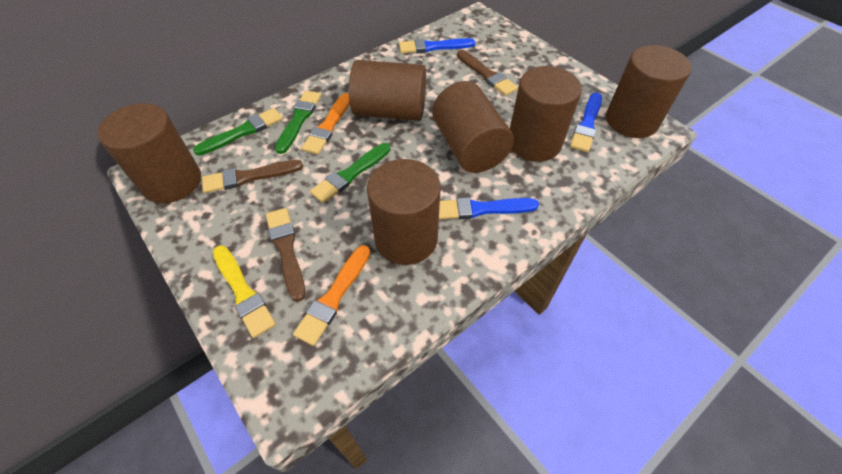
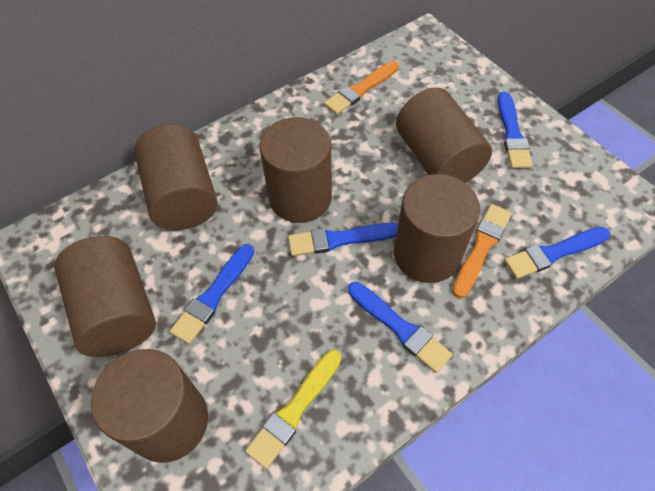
blue brush: 3 -> 5
brown brush: 3 -> 0
green brush: 3 -> 0

